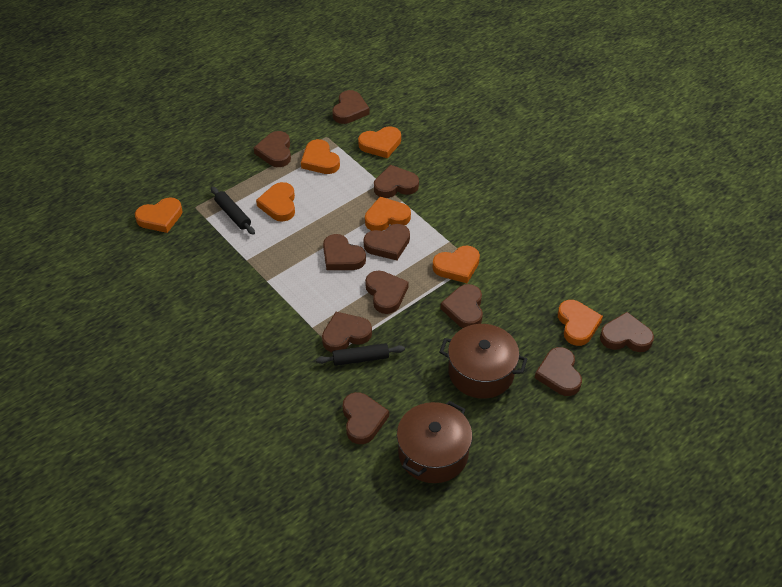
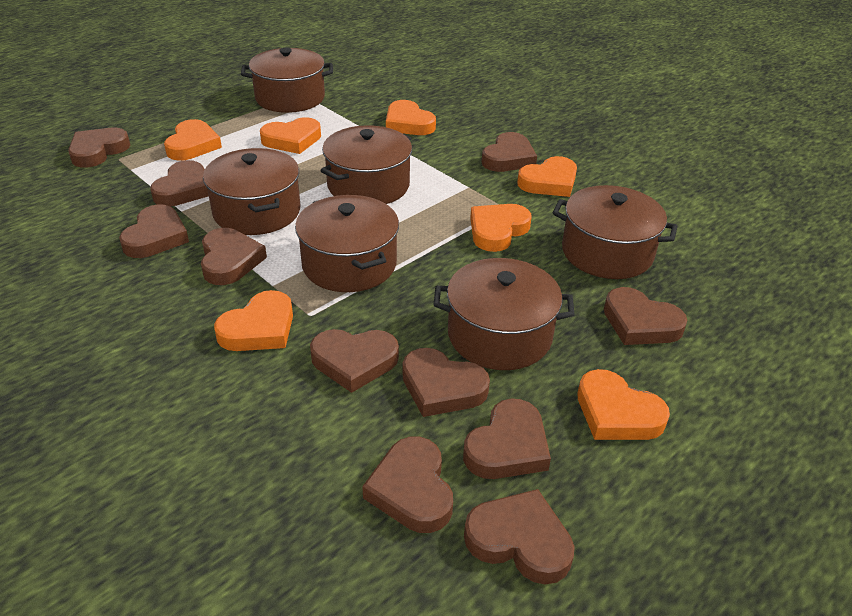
black rolling pin: 2 -> 0
brown pot: 2 -> 6

